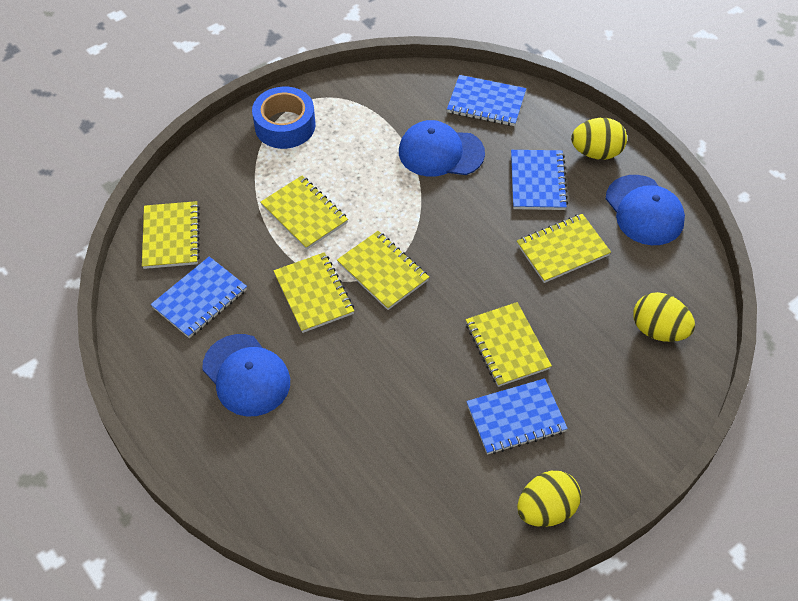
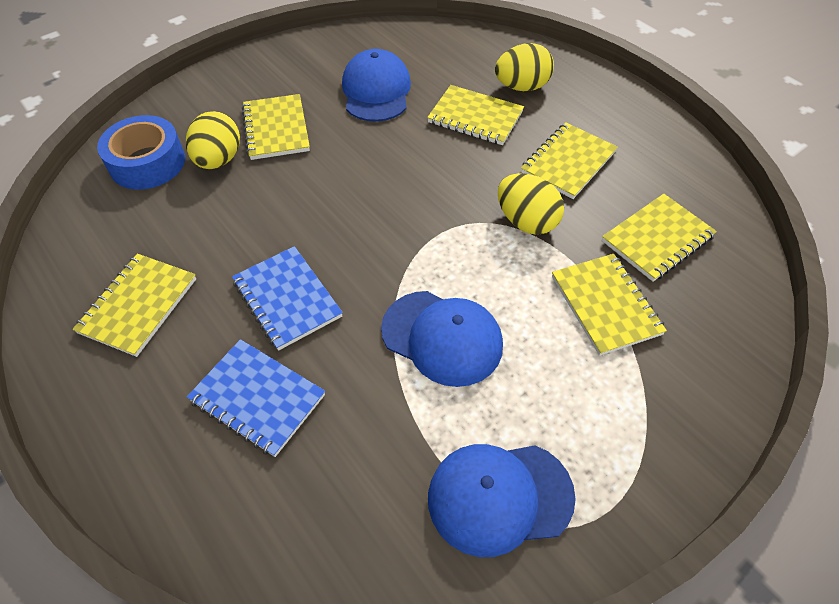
blue notebook: 4 -> 2

